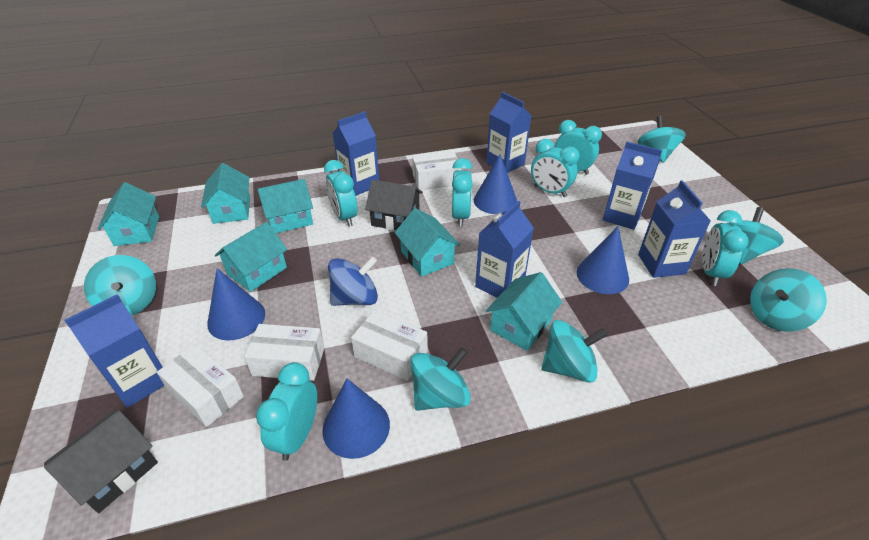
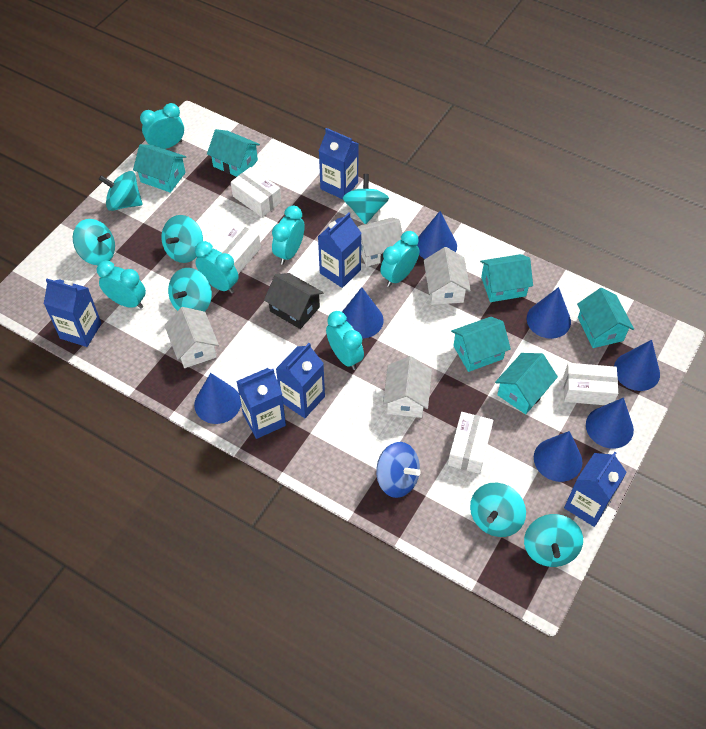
black house: 2 -> 1
blue cone: 4 -> 7
turquoise spinning top: 6 -> 7
white house: 0 -> 4

